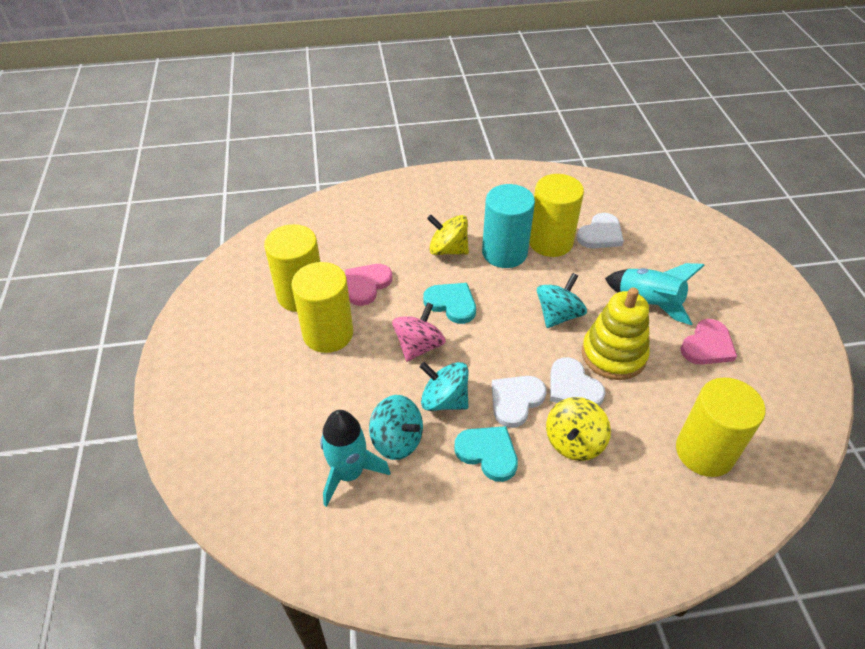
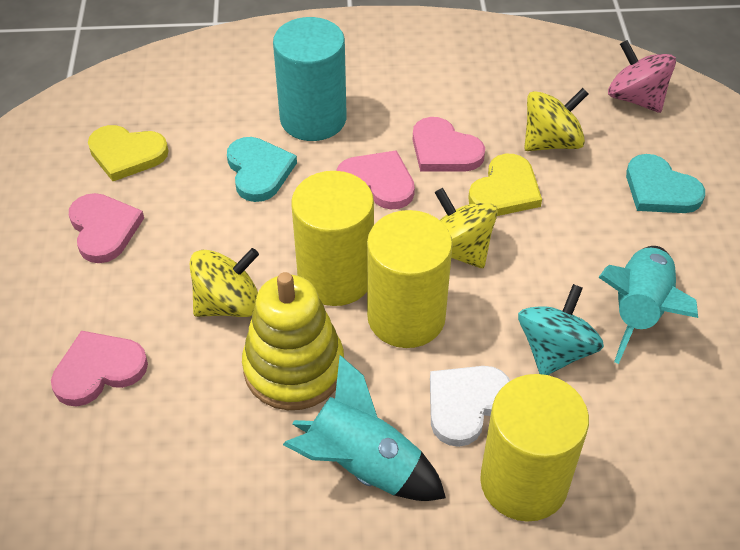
pink heart: 2 -> 4
turquoise spinning top: 3 -> 1
white heart: 3 -> 1
yellow cylinder: 4 -> 3
yellow heart: 0 -> 2
yellow spinning top: 2 -> 3

